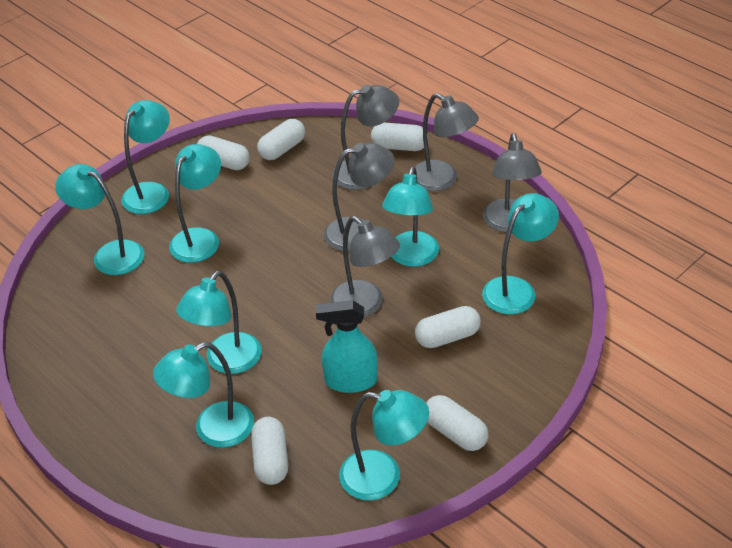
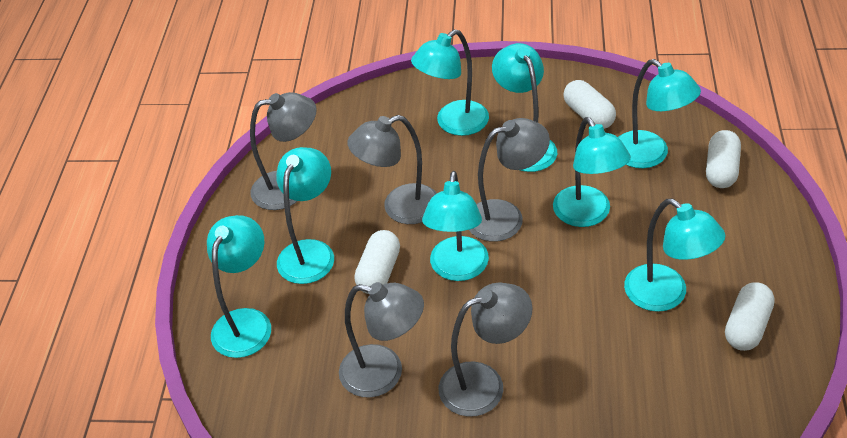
turquoise spray bottle: 1 -> 0
white capsule: 6 -> 4

